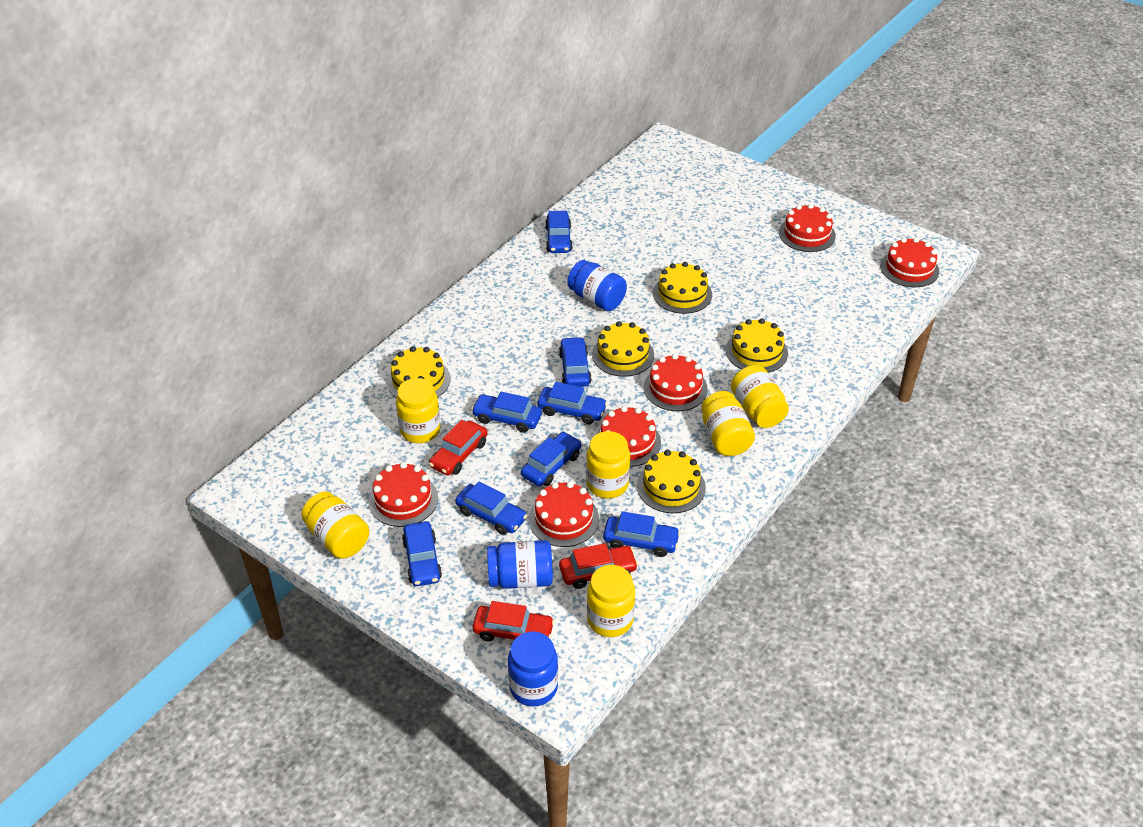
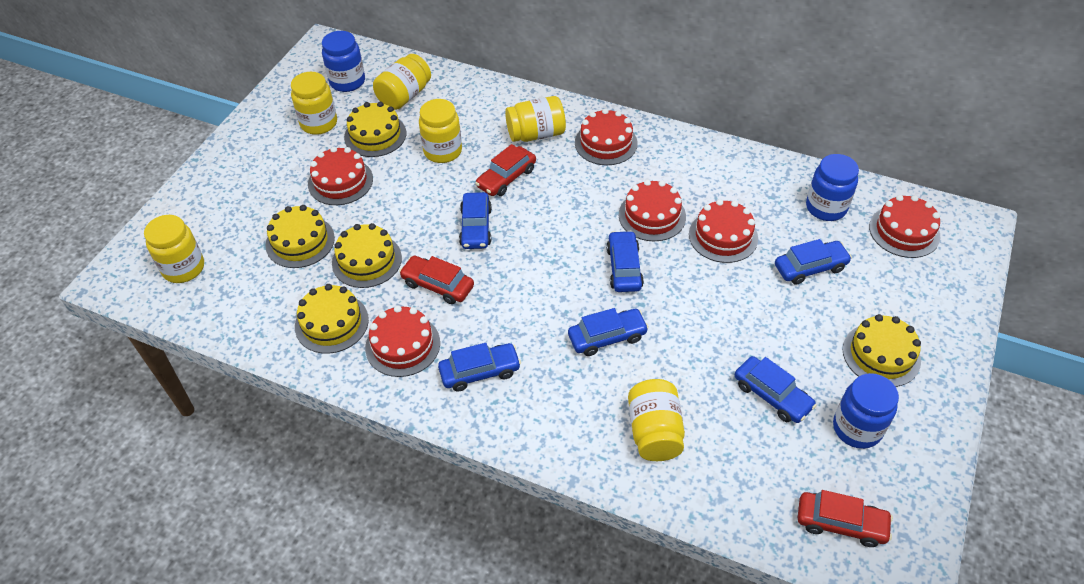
blue car: 8 -> 6

